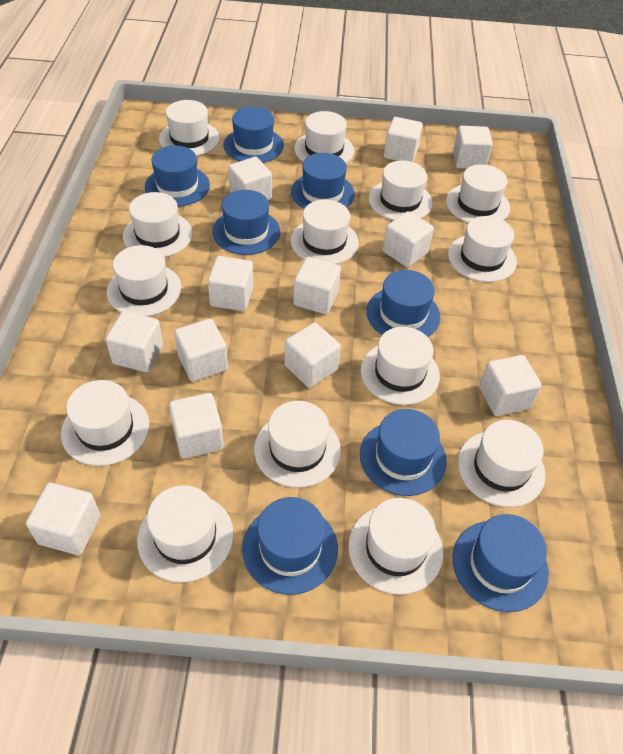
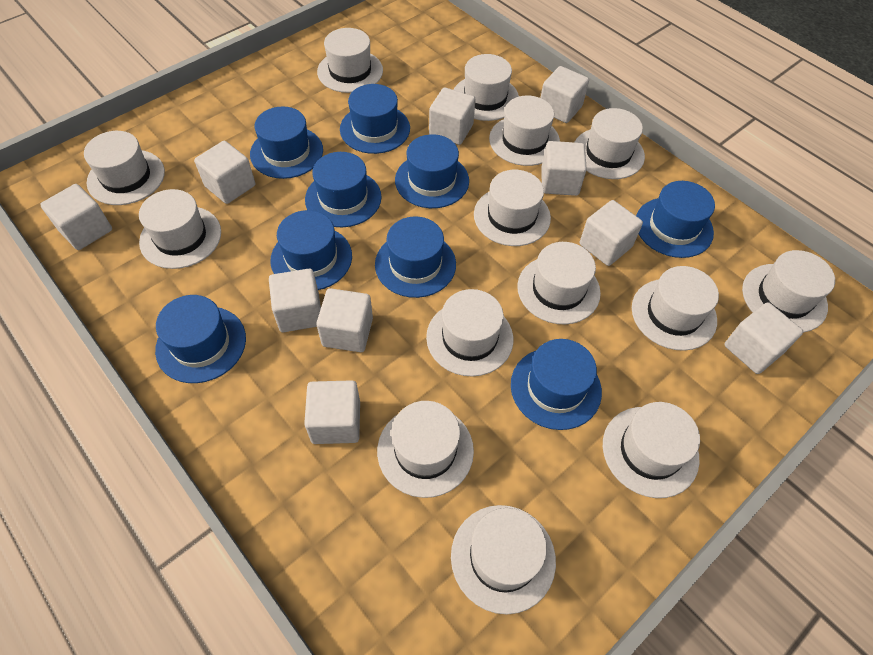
blue hat: 8 -> 9
white cube: 12 -> 10

